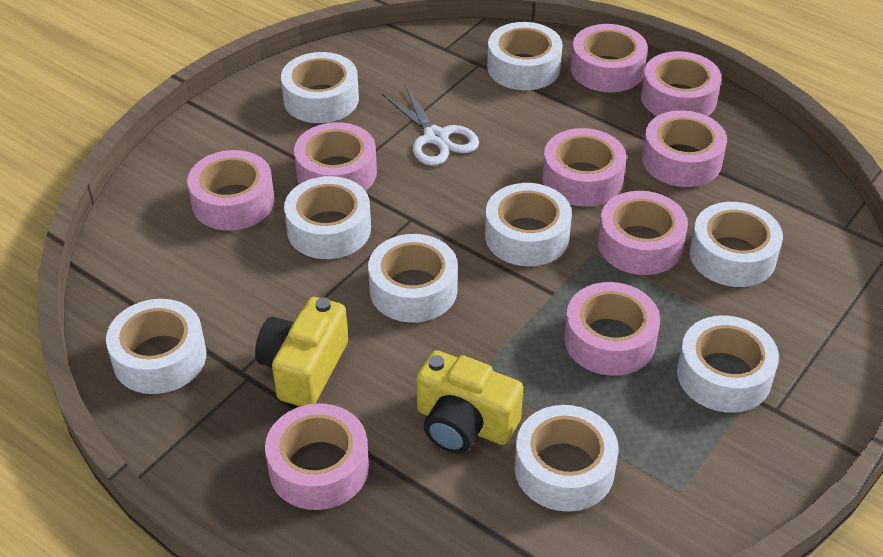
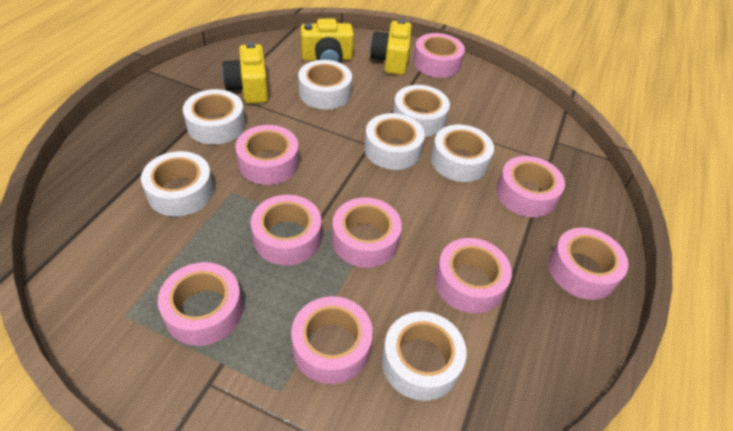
white scissors: 1 -> 0
white tape: 9 -> 7
yellow camera: 2 -> 3

